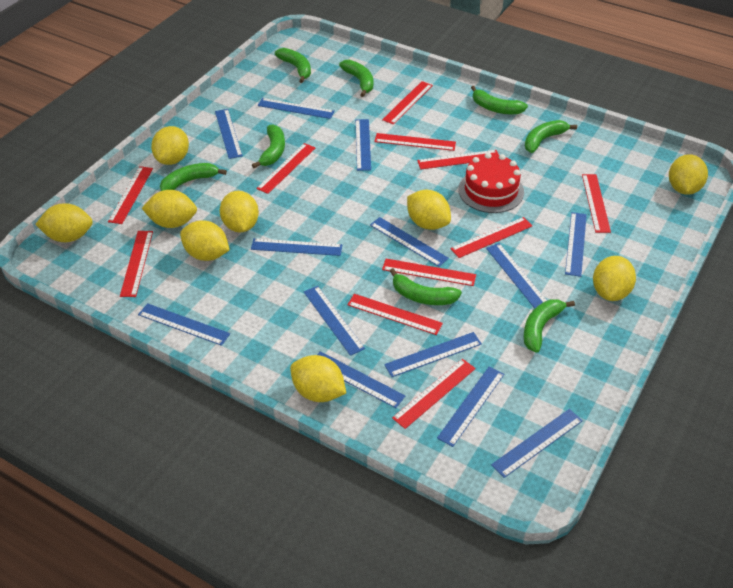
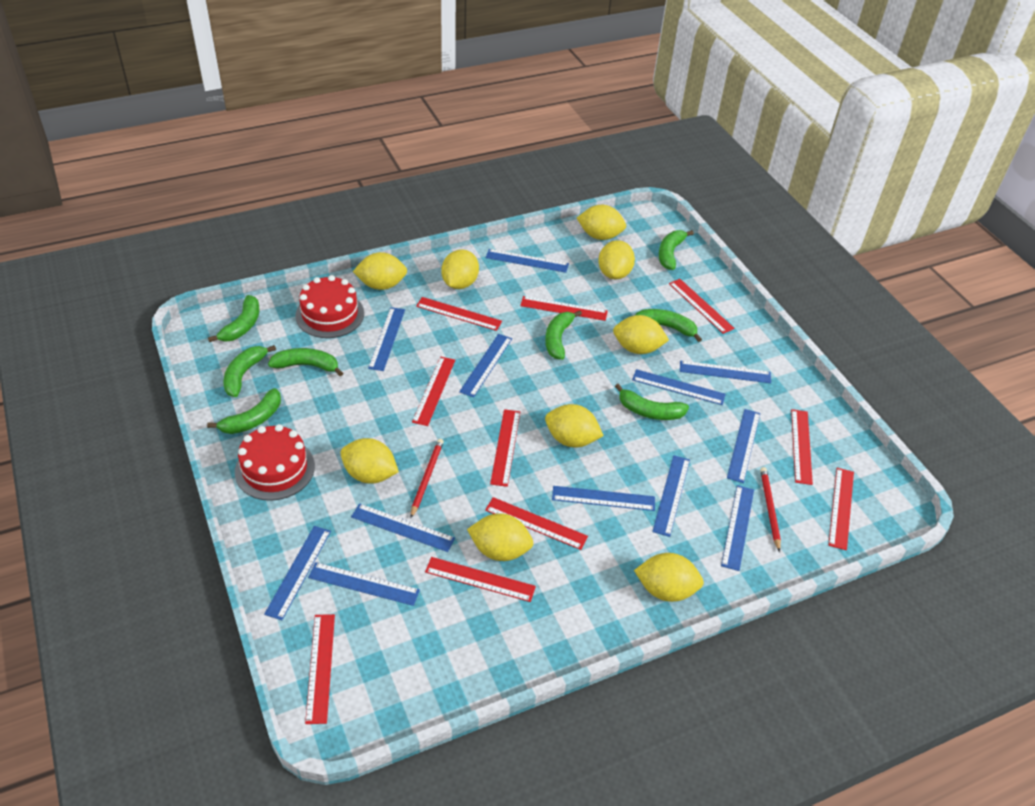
blue ruler: 13 -> 12
red cake: 1 -> 2
red pencil: 0 -> 2
red ruler: 11 -> 10

